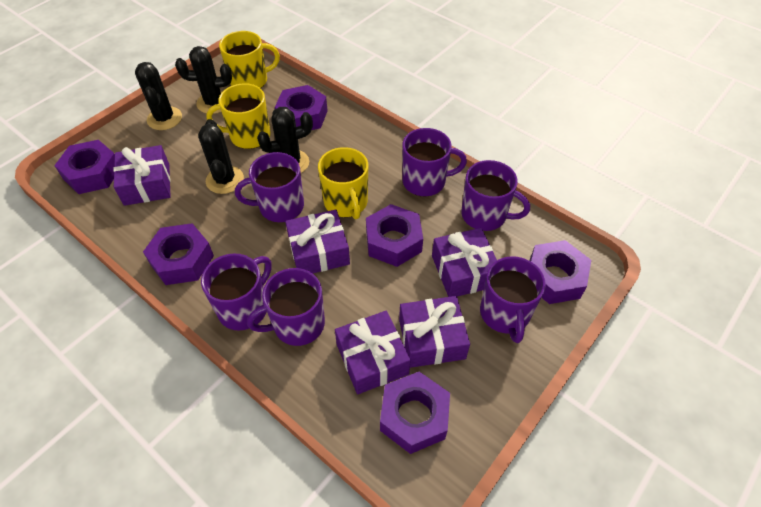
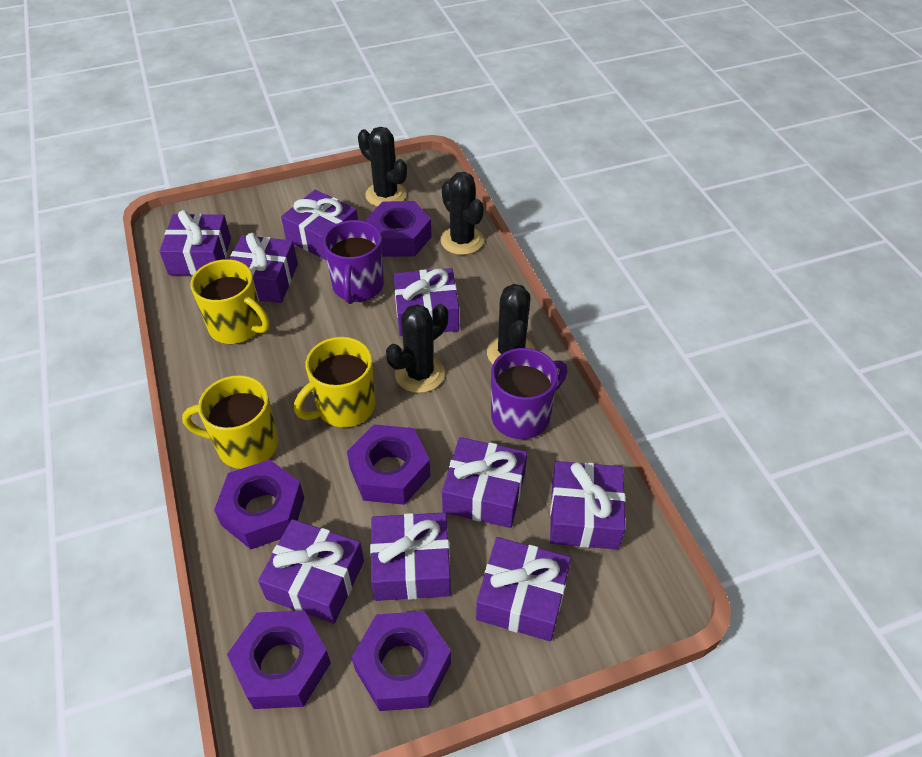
purple gift: 5 -> 9
purple mug: 6 -> 2
purple nut: 6 -> 5

